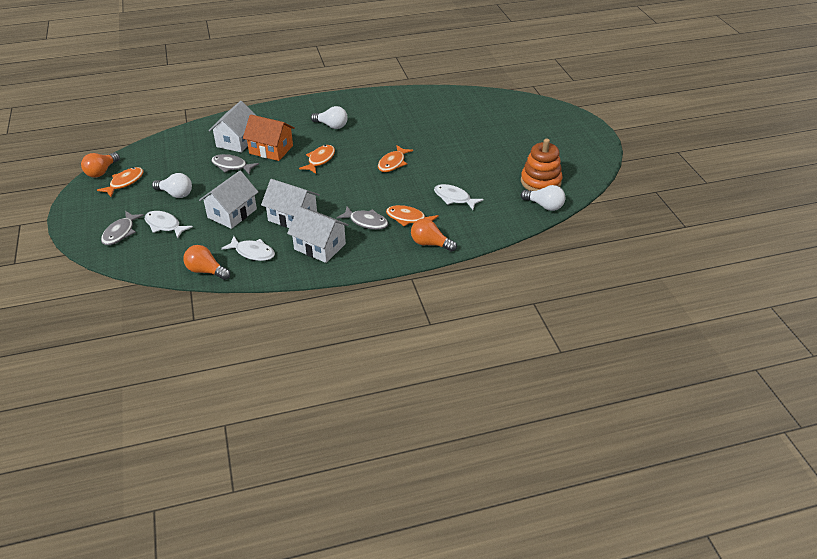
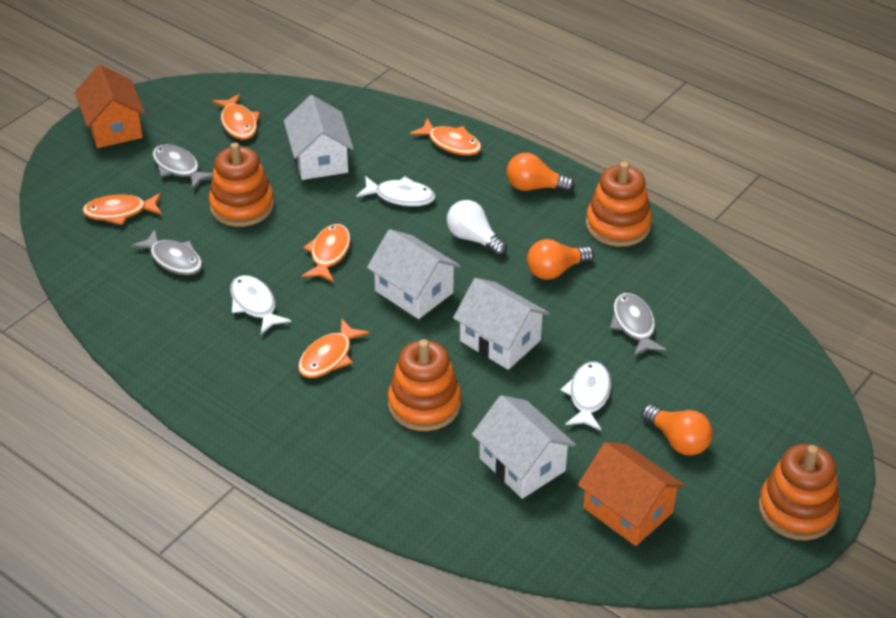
orange fish: 4 -> 5
orange house: 1 -> 2
orange stacking toy: 1 -> 4
white light bulb: 3 -> 1

